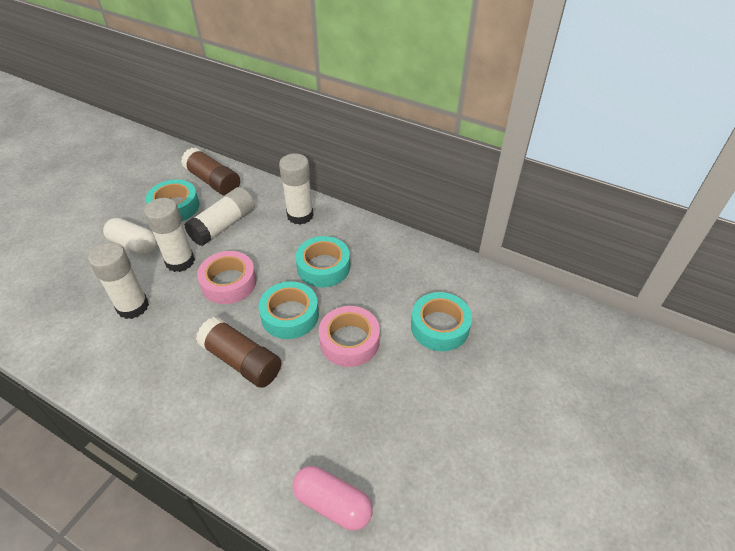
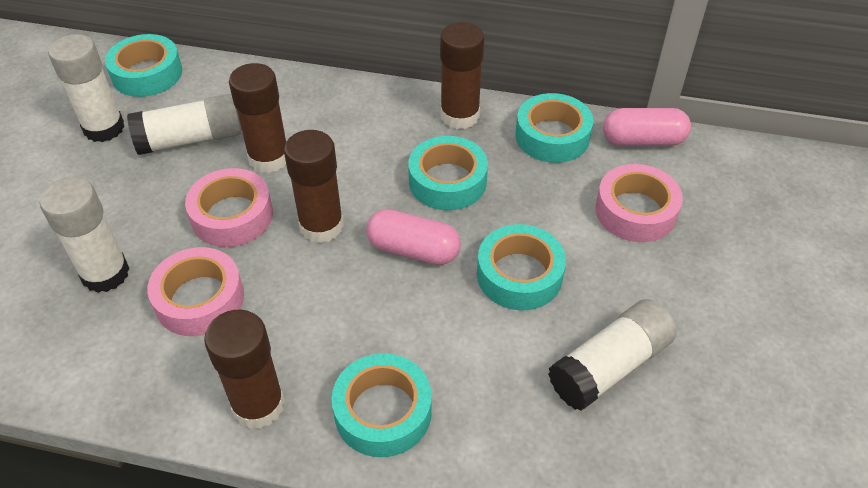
brown glue stick: 2 -> 4
pink capsule: 1 -> 2
pink tape: 2 -> 3
turquoise tape: 4 -> 5
white capsule: 1 -> 0

